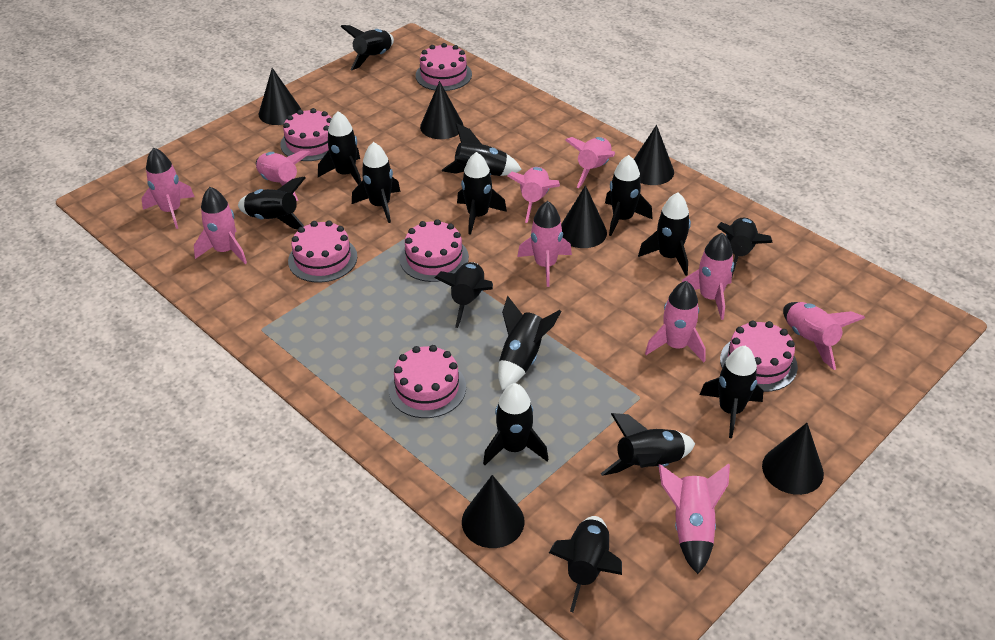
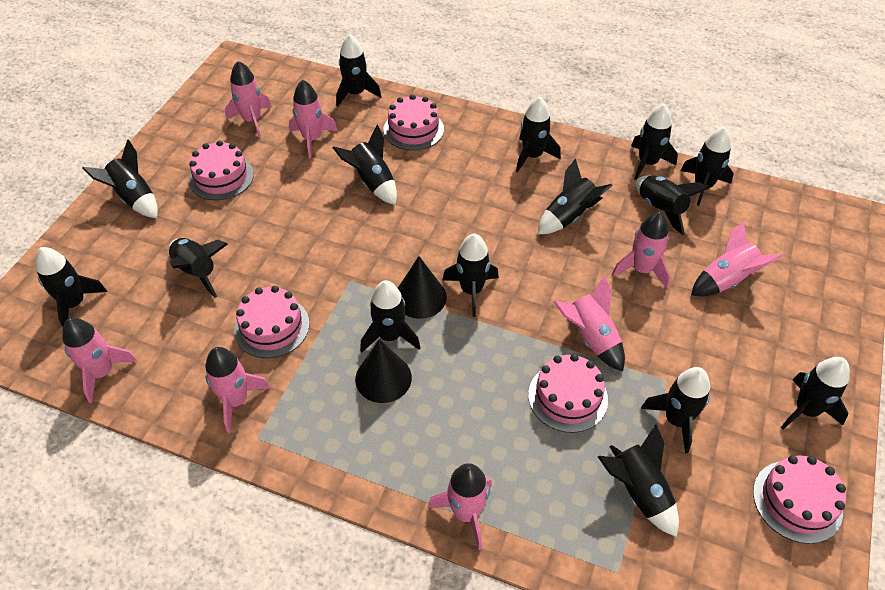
black cone: 6 -> 2
pink cake: 6 -> 5
pink rocket: 10 -> 8

